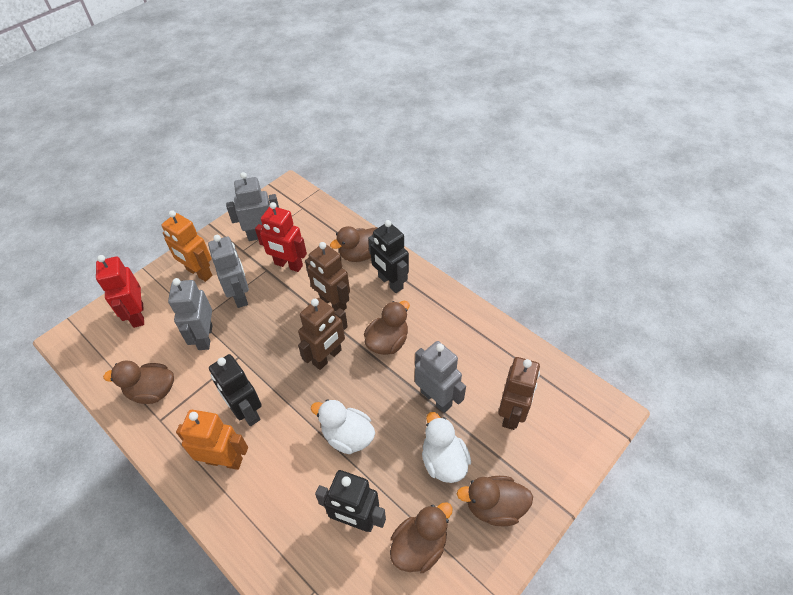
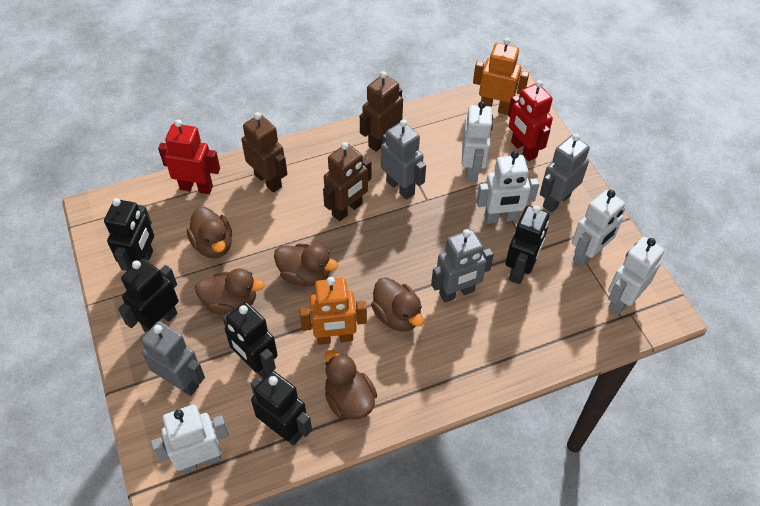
black robot: 3 -> 5
white duck: 2 -> 0
white robot: 0 -> 5

